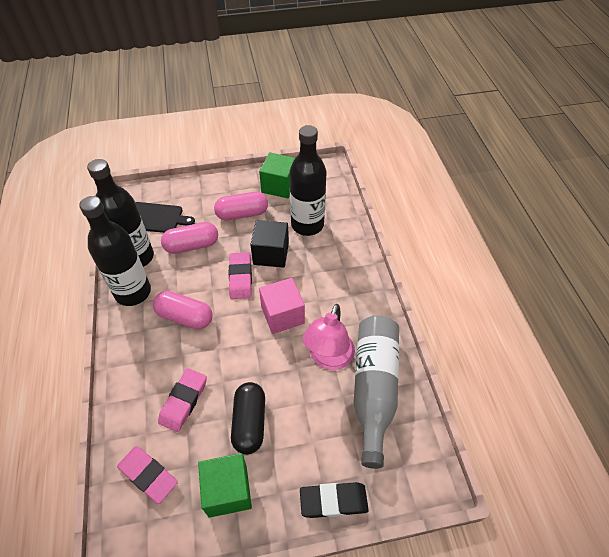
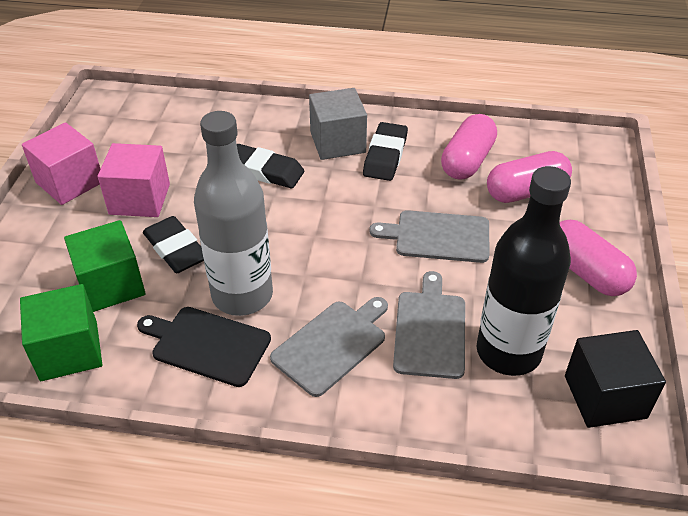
black bottle: 3 -> 1
black capsule: 1 -> 0
black eraser: 1 -> 3
grey cube: 0 -> 1
grey cutting board: 0 -> 3
pink cube: 1 -> 2
pink eraser: 3 -> 0
pink lamp: 1 -> 0

